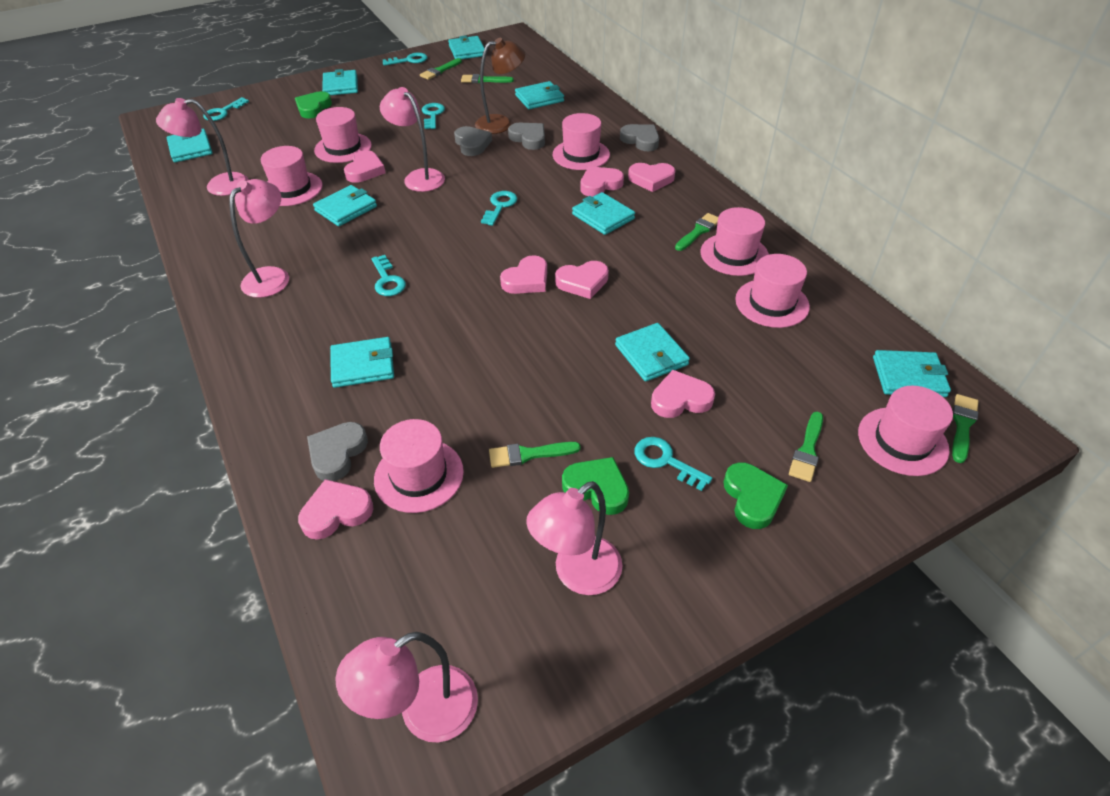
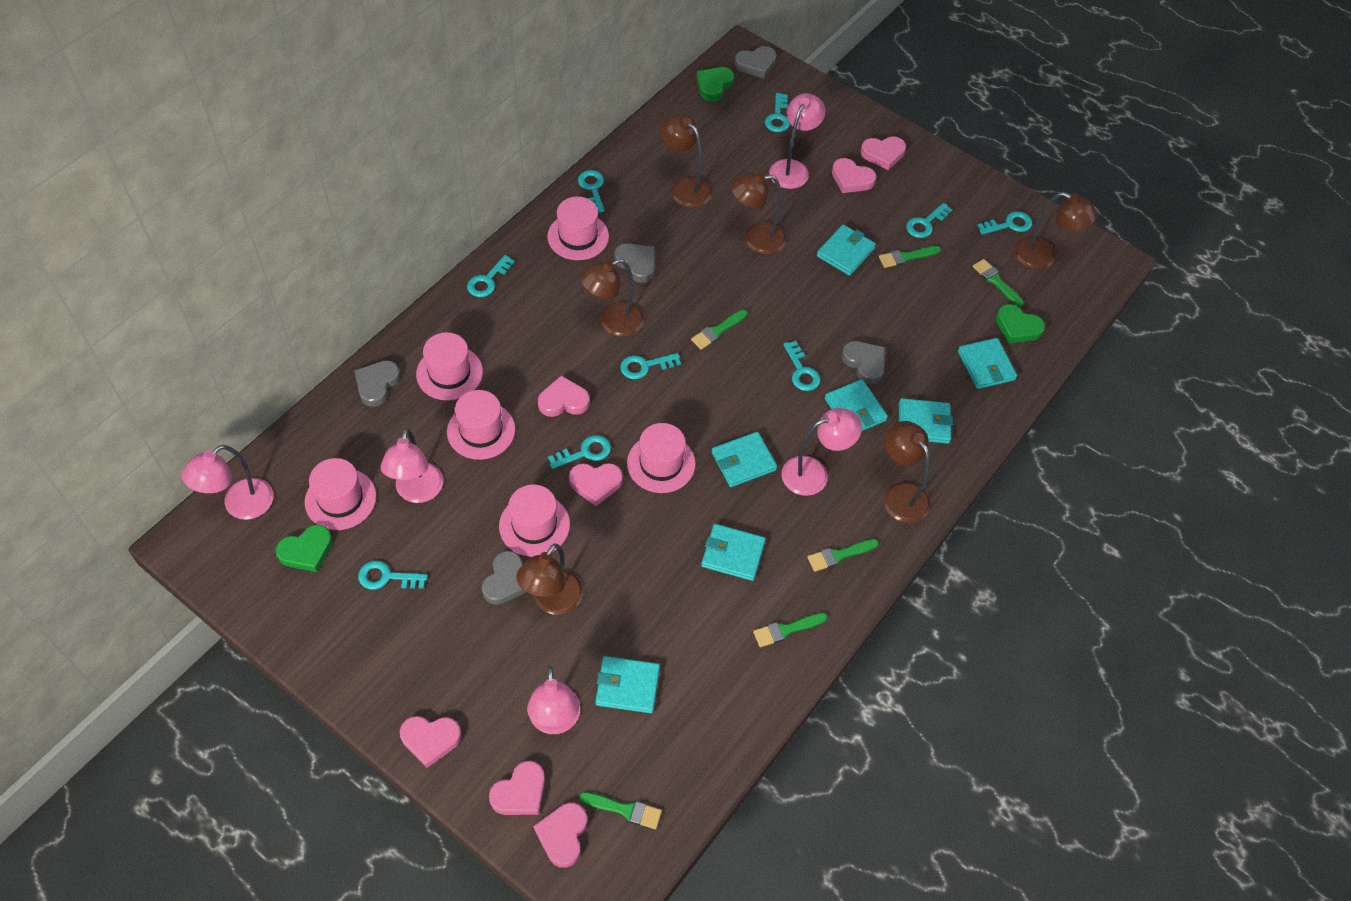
brown lamp: 1 -> 6
grey heart: 4 -> 5
pink hat: 7 -> 6
turquoise key: 6 -> 9
turquoise wallet: 9 -> 7

